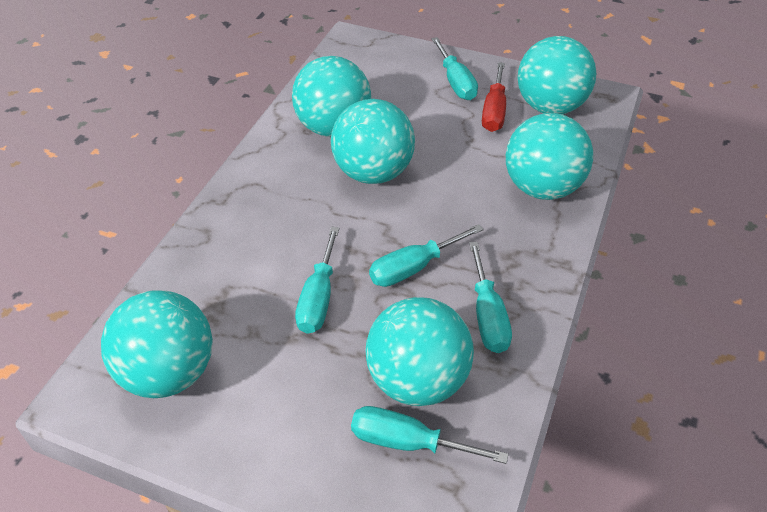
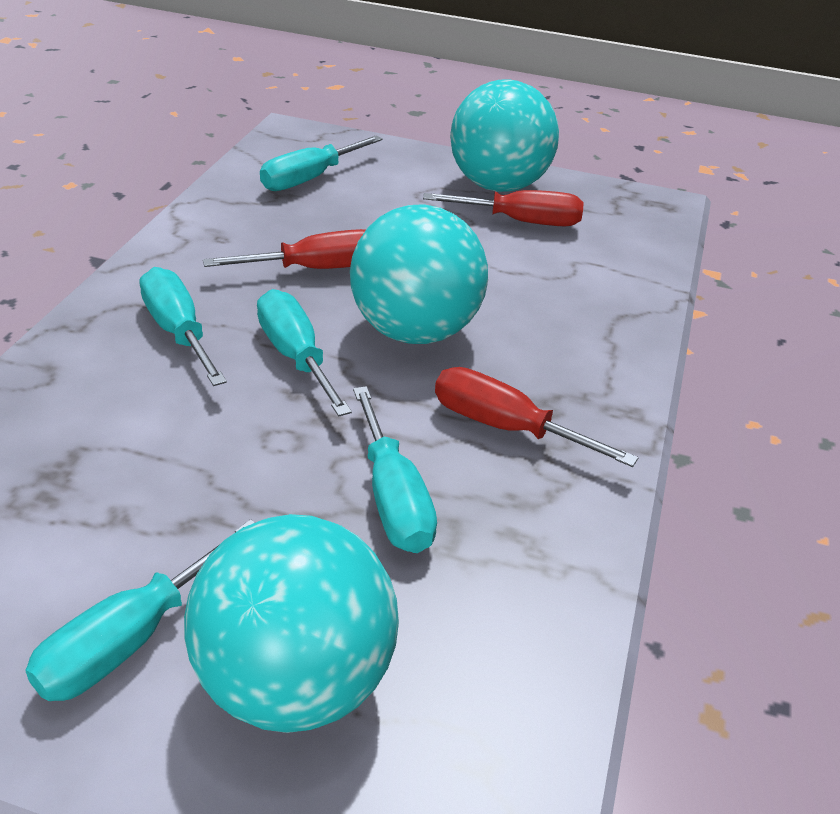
red screwdriver: 1 -> 3
turquoise ball: 6 -> 3

